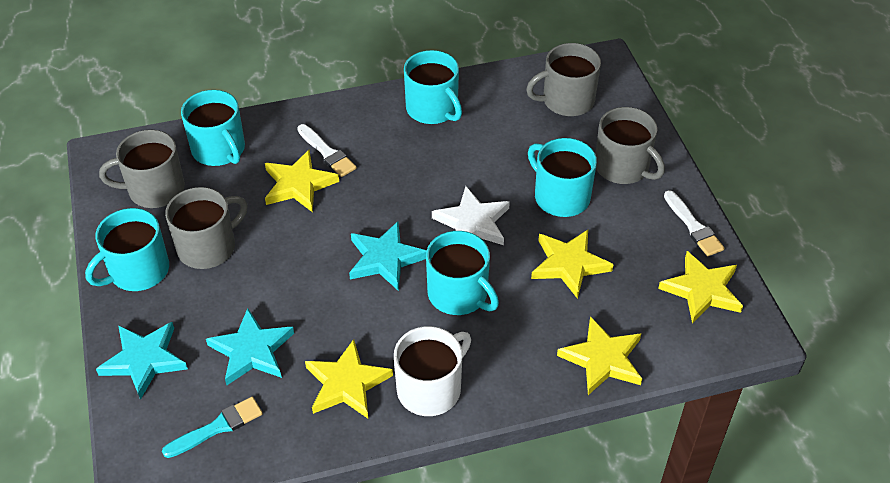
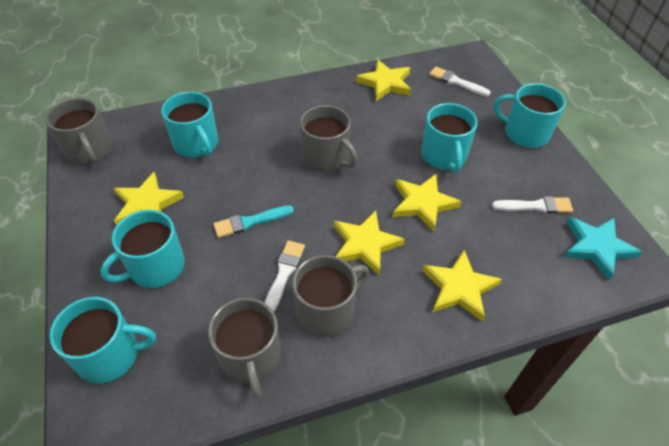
turquoise star: 3 -> 1
white brush: 2 -> 3
white mug: 1 -> 0
white star: 1 -> 0

